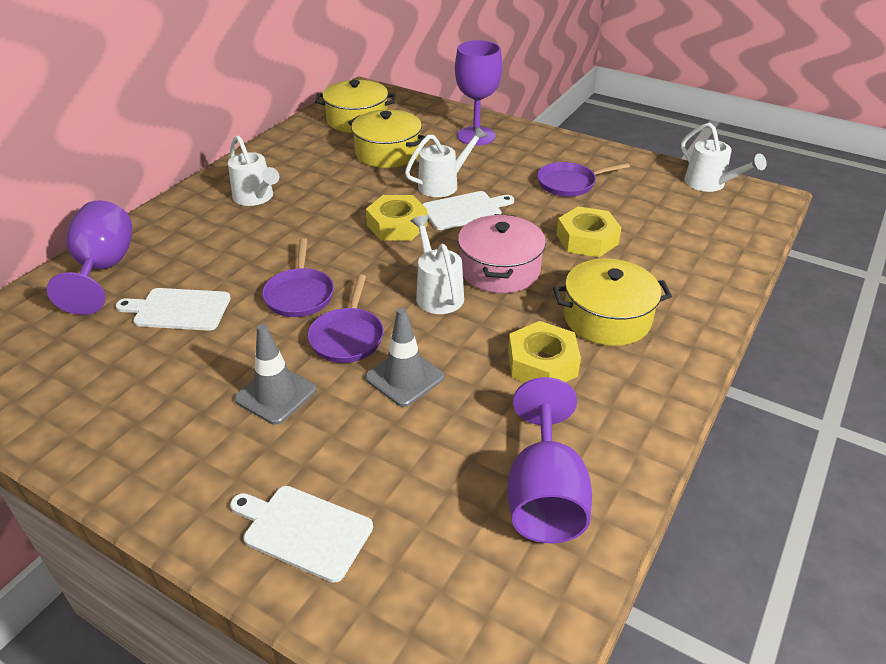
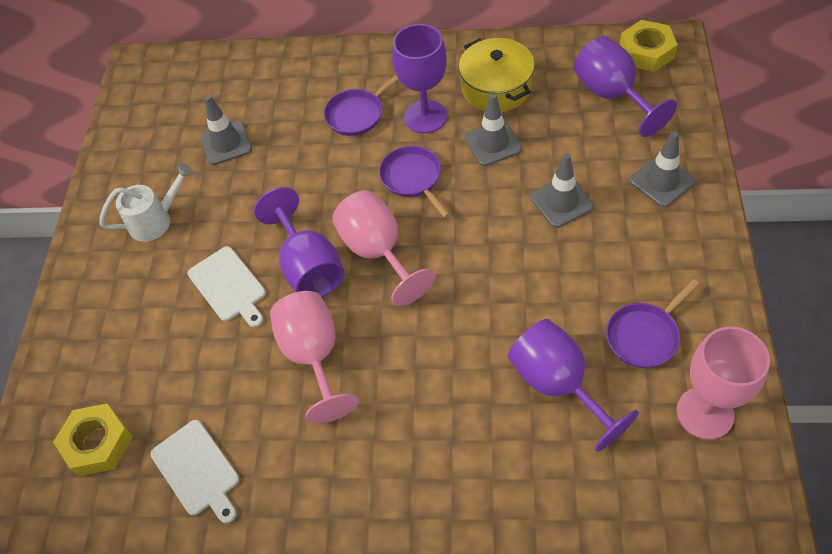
grey traffic cone: 2 -> 4
pink goblet: 0 -> 3
pink pot: 1 -> 0
purple goblet: 3 -> 4
white cutting board: 3 -> 2
white watering can: 4 -> 1
yellow nut: 3 -> 2
yellow pot: 3 -> 1

